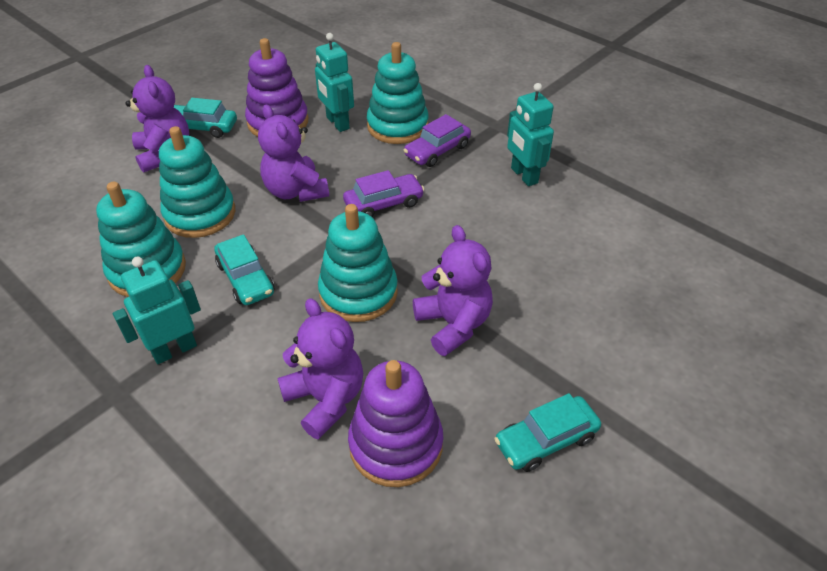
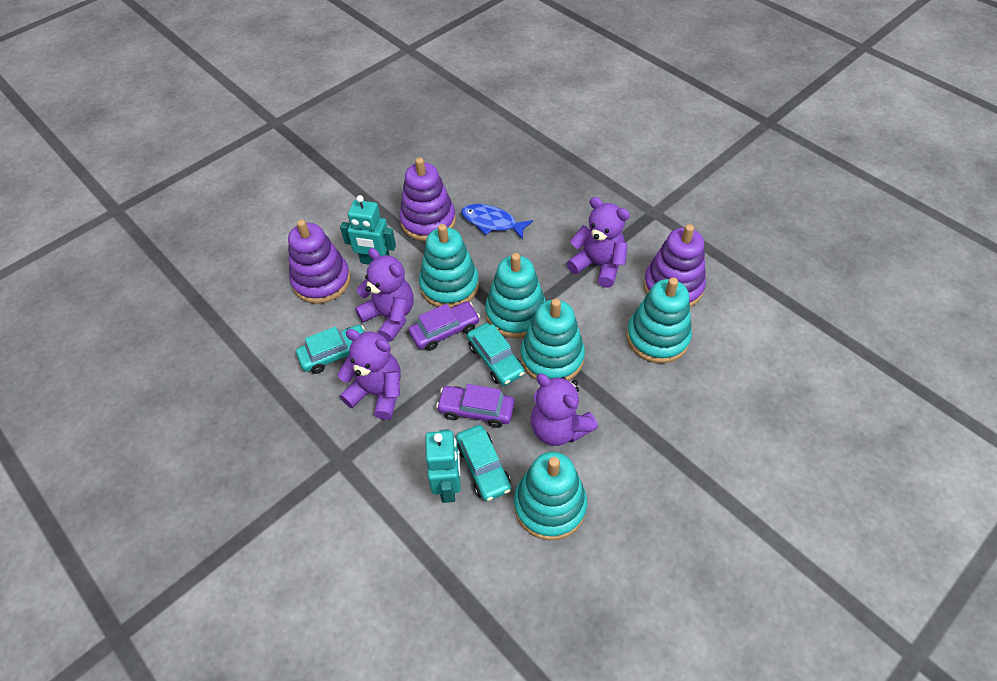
blue fish: 0 -> 1
purple stacking toy: 2 -> 3
turquoise robot: 3 -> 2
turquoise stacking toy: 4 -> 5

